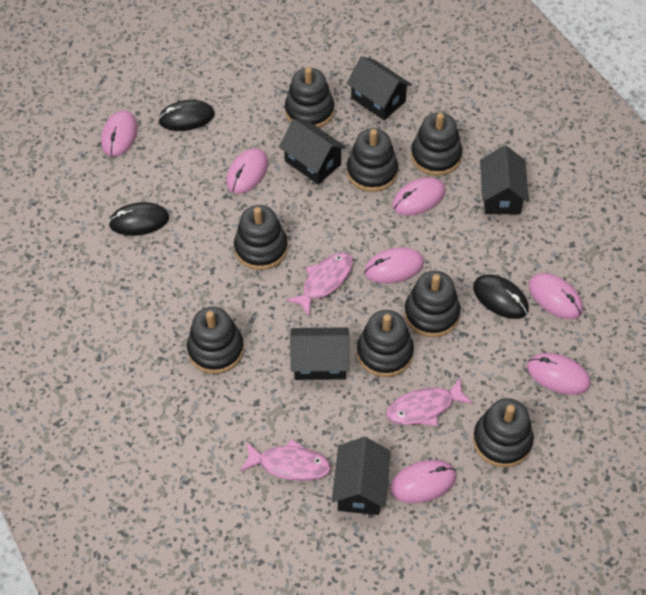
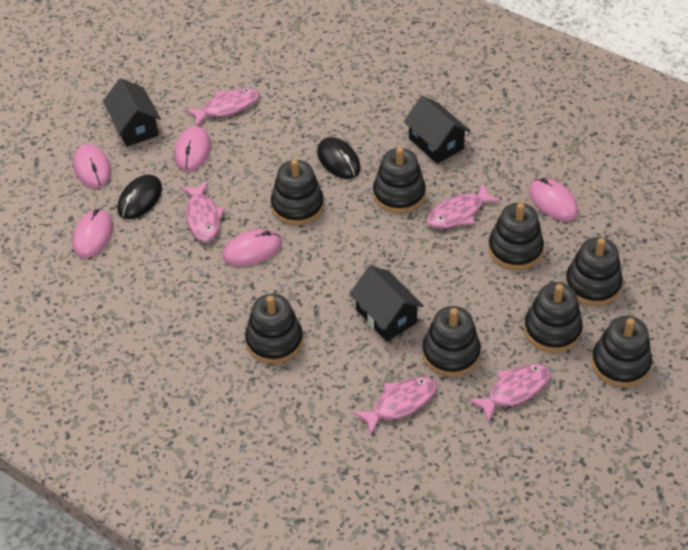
black house: 5 -> 3
black mouse: 3 -> 2
pink fish: 3 -> 5
pink mouse: 7 -> 5

